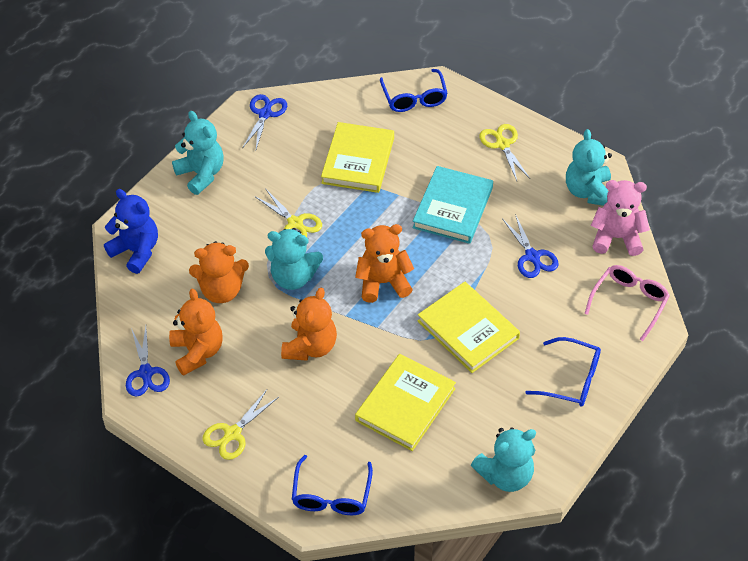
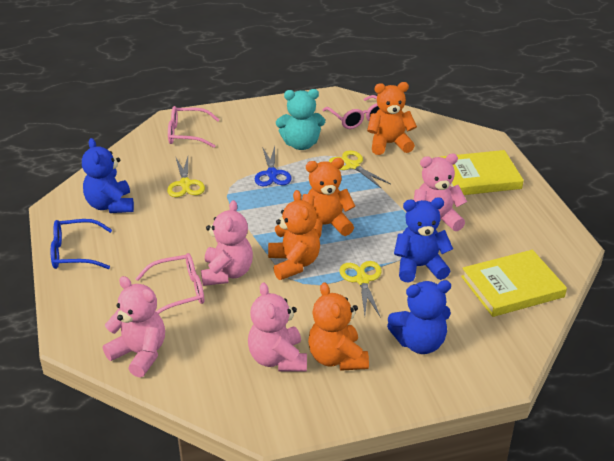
blue glasses: 3 -> 1
blue scissors: 3 -> 1
blue teddy bear: 1 -> 3
pink glasses: 1 -> 3
pink teddy bear: 1 -> 4
turquoise book: 1 -> 0
turquoise teddy bear: 4 -> 1
yellow book: 3 -> 2

